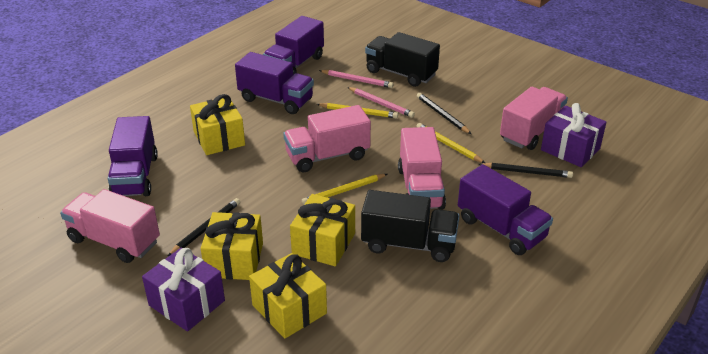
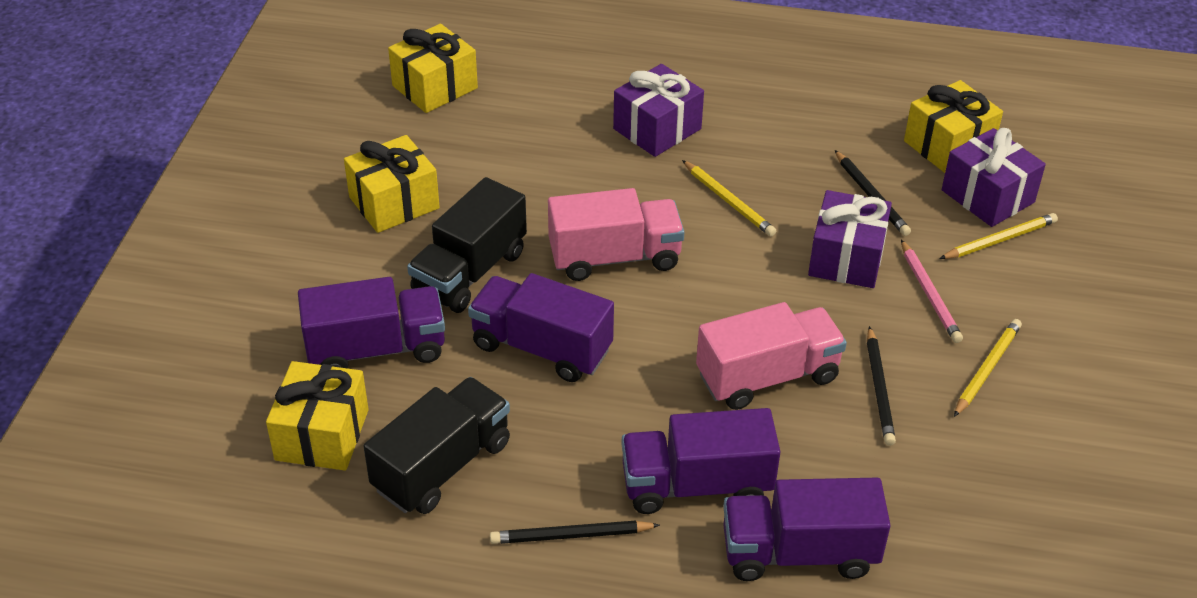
pink pencil: 2 -> 1
pink truck: 4 -> 2
purple gift: 2 -> 3

